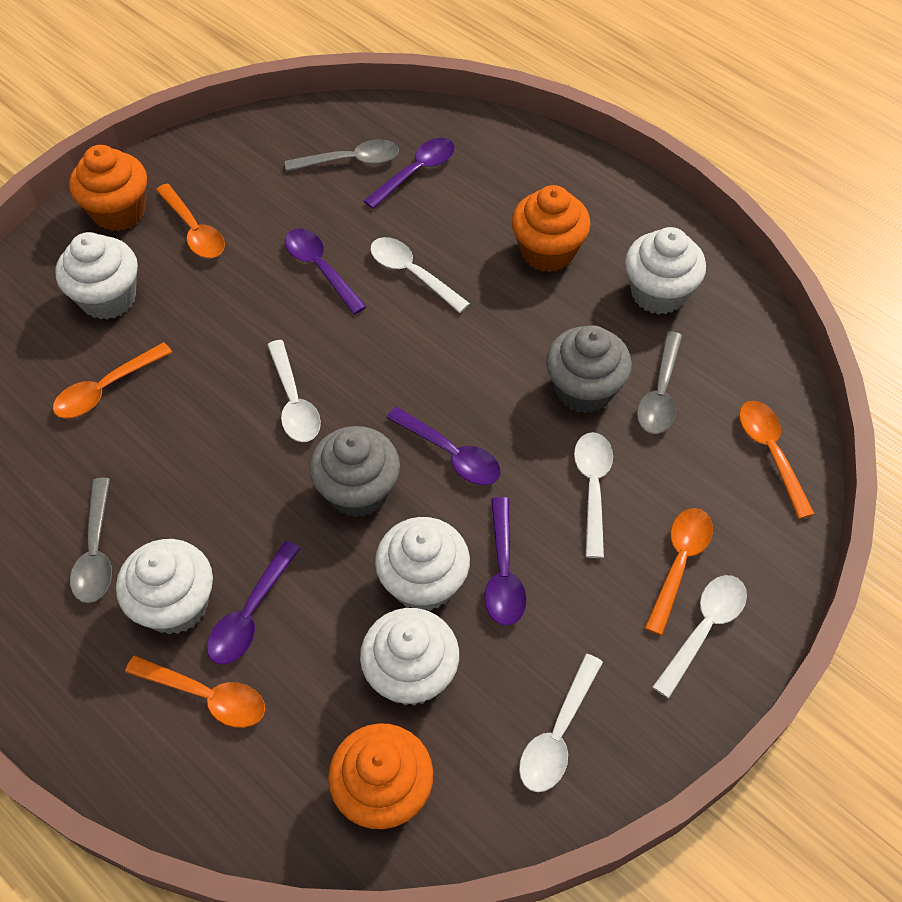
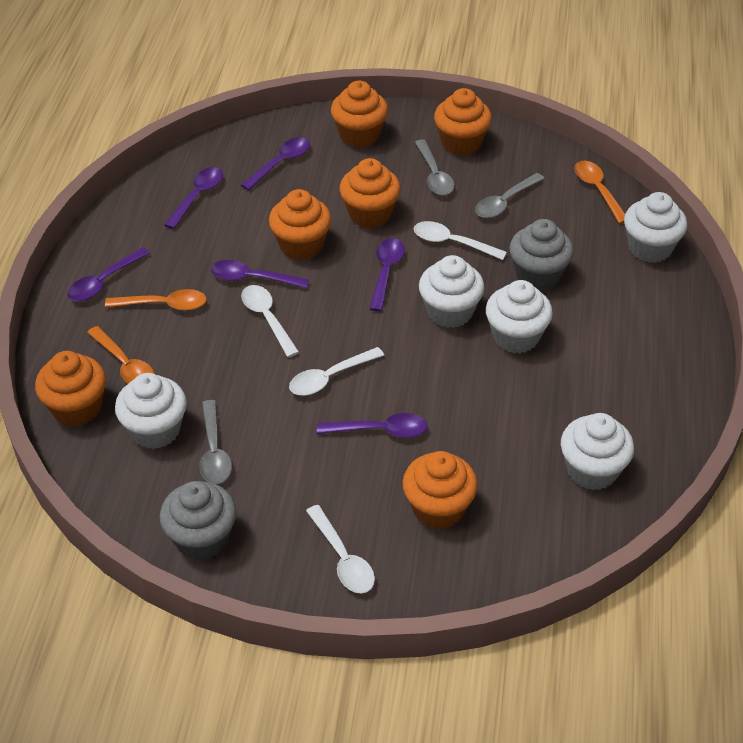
orange cupcake: 3 -> 6
orange spoon: 5 -> 3
purple spoon: 5 -> 6
white spoon: 5 -> 4

